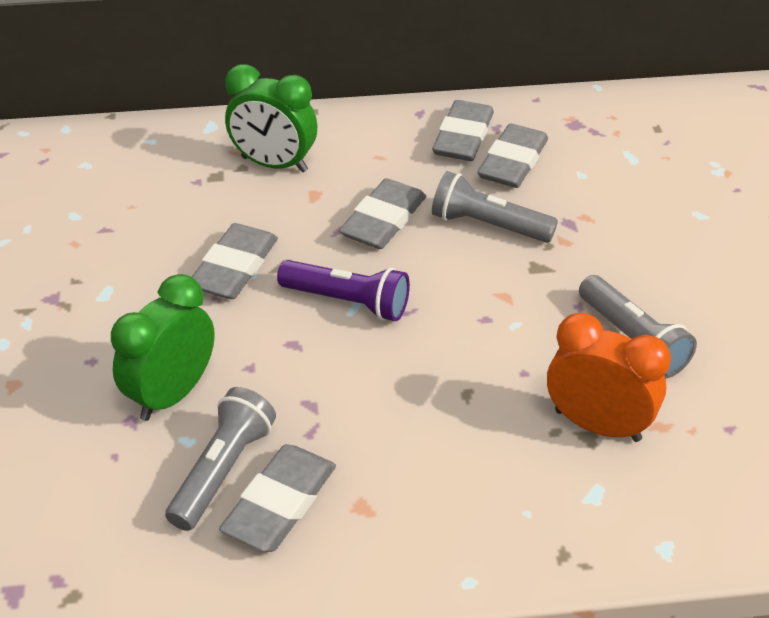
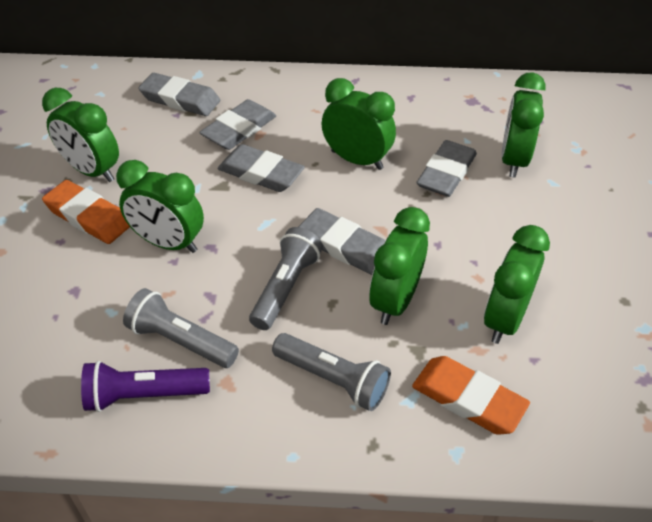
green clock: 2 -> 6
orange clock: 1 -> 0
orange eraser: 0 -> 2

